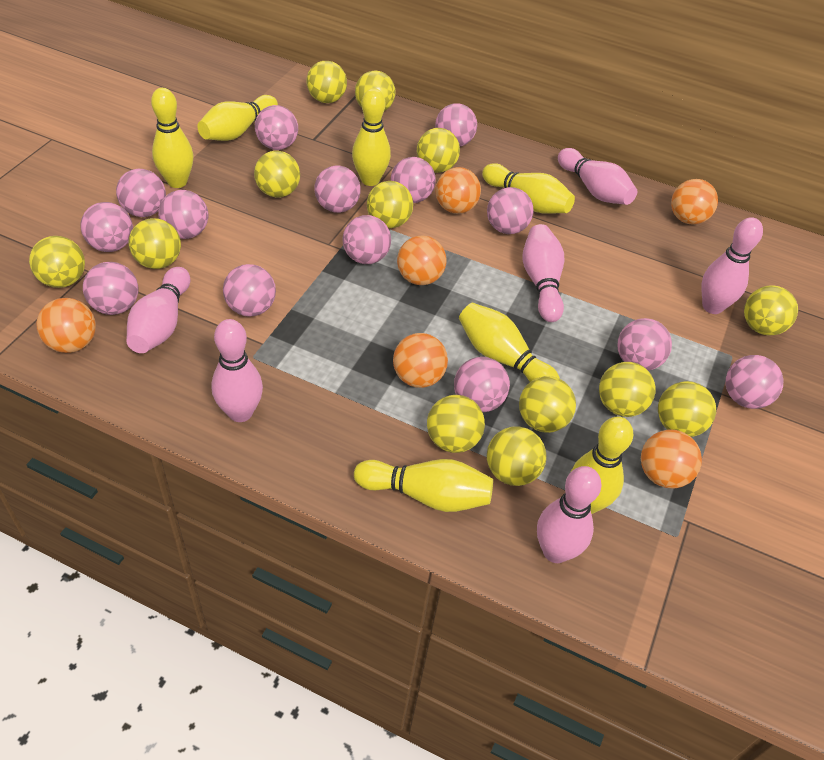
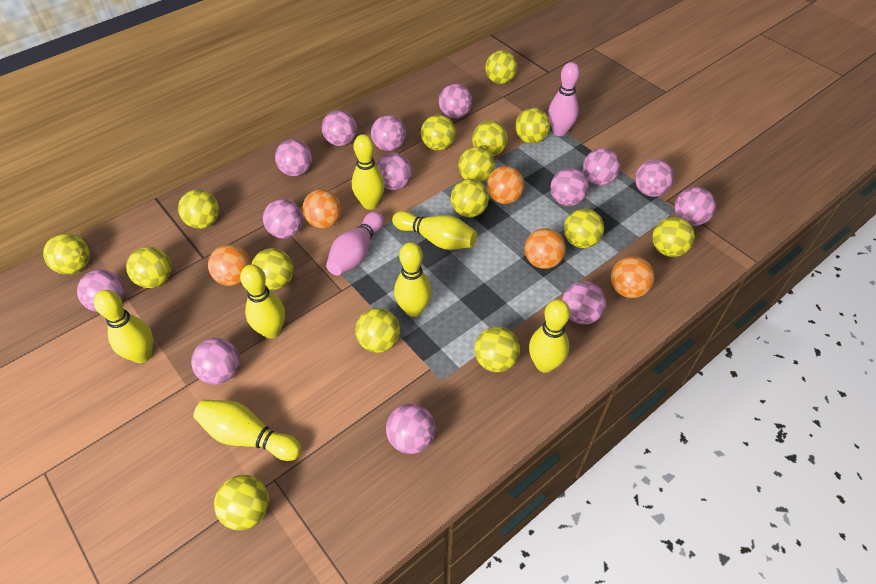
orange ball: 6 -> 5
pink bowling pin: 6 -> 2
yellow ball: 13 -> 15

